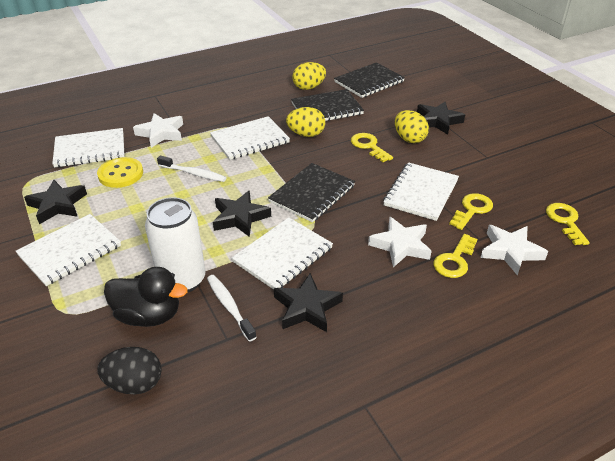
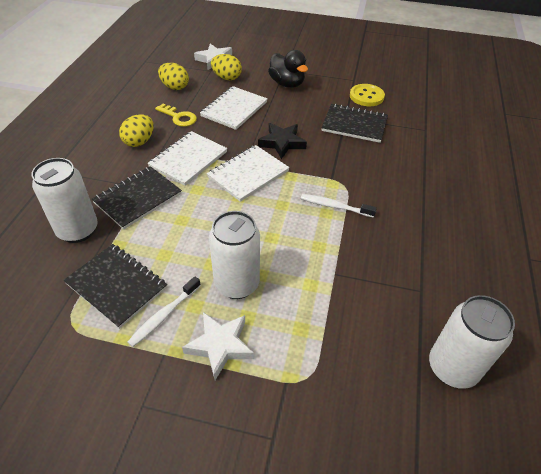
black egg: 1 -> 0
black star: 4 -> 1
white can: 1 -> 3
white notebook: 5 -> 3
white star: 3 -> 2
yellow key: 4 -> 1

